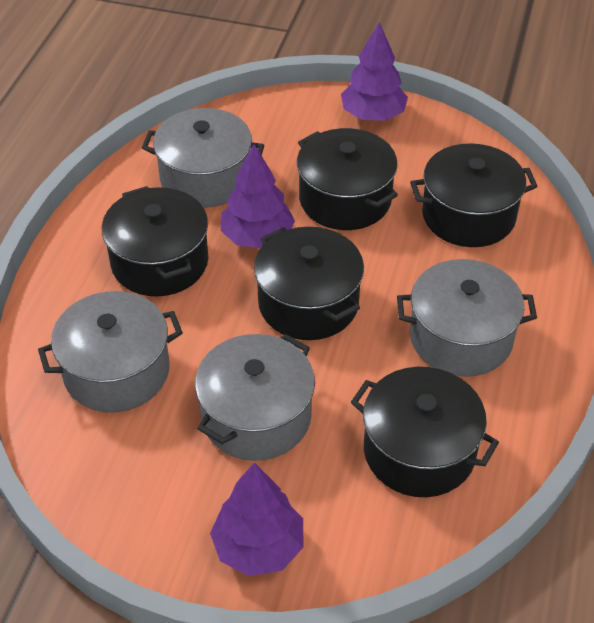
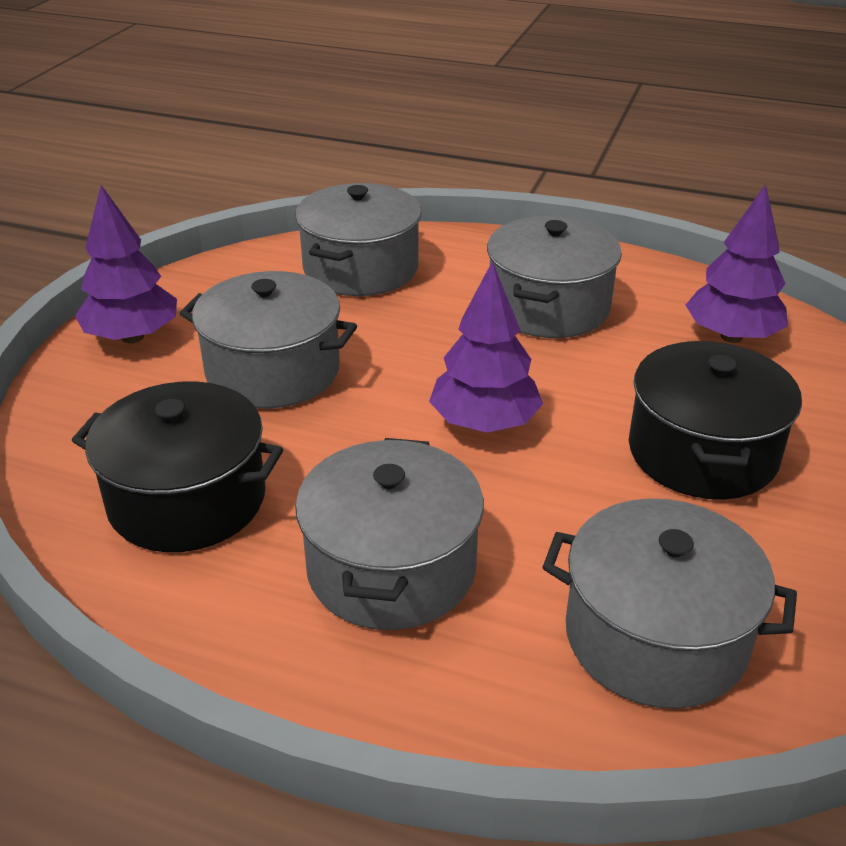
black pot: 5 -> 2
grey pot: 4 -> 5

